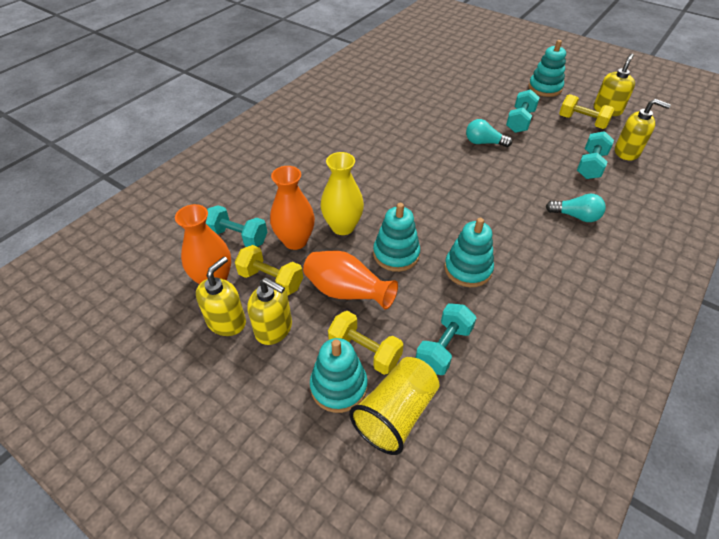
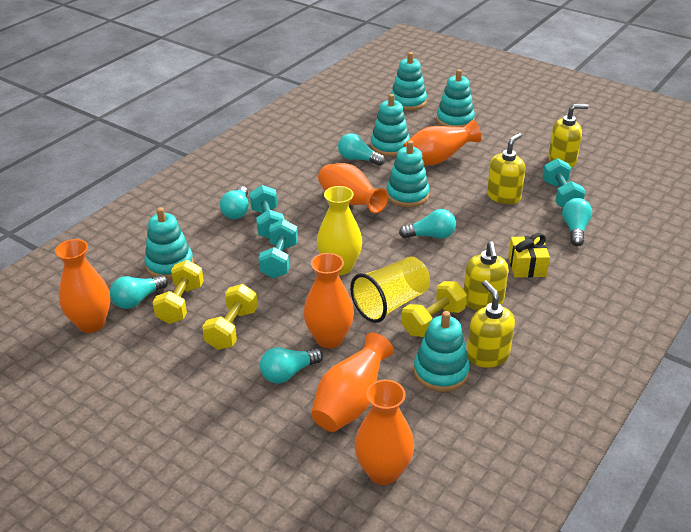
orange vase: 3 -> 6
turquoise dumbbell: 4 -> 3
turquoise light bulb: 2 -> 6
turquoise stacking toy: 4 -> 6
yellow gift: 0 -> 1

